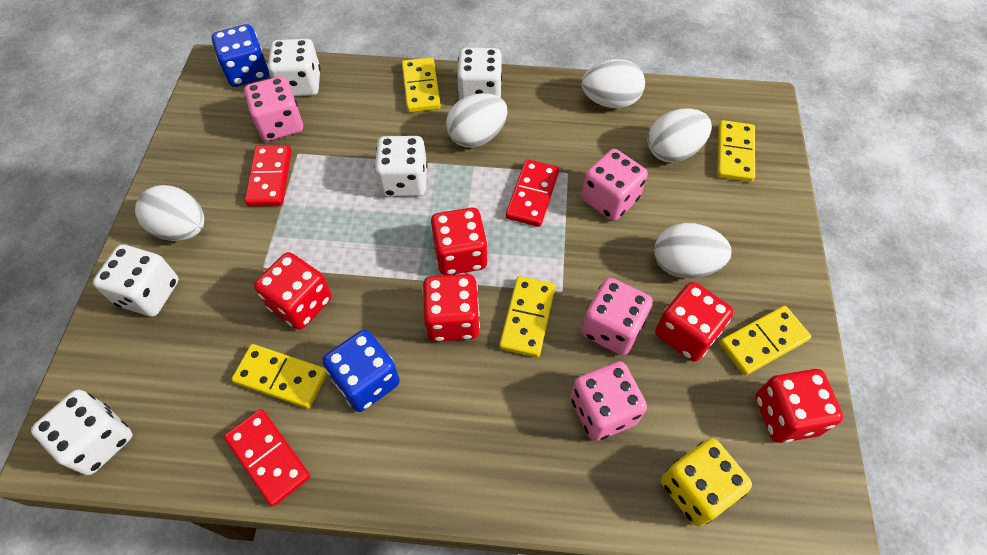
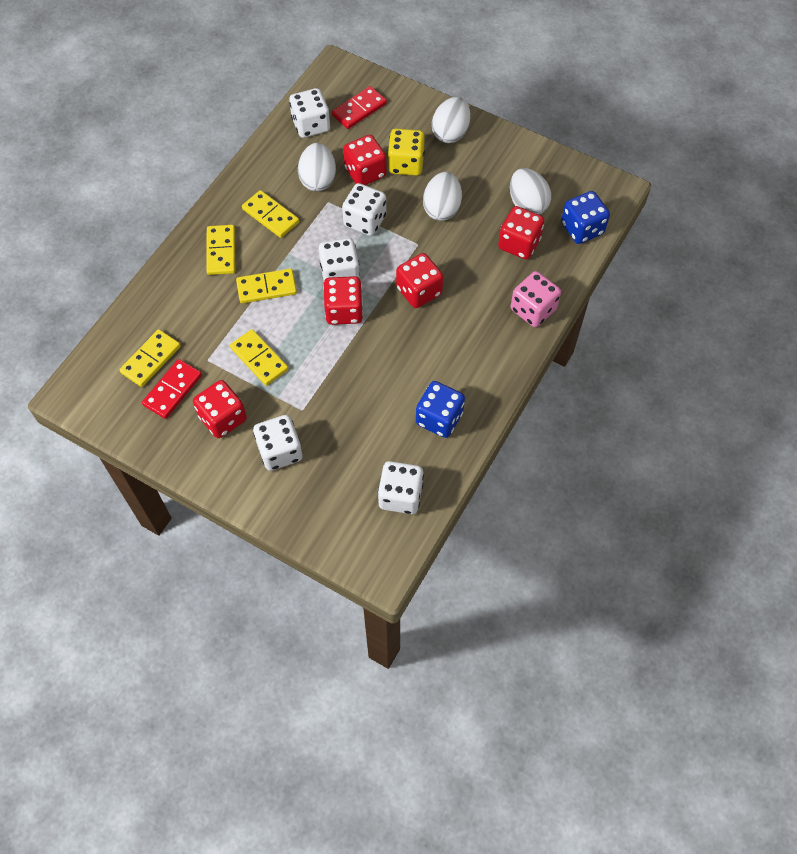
pink dice: 4 -> 1
red domino: 3 -> 2
white egg: 5 -> 4

